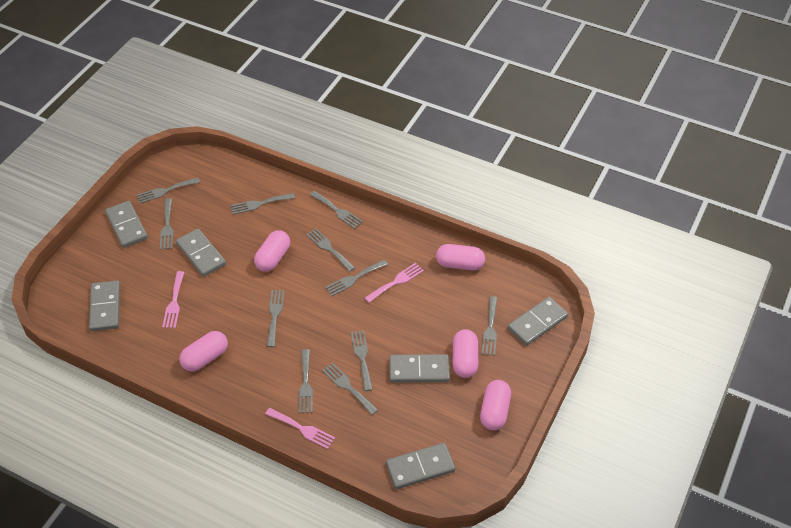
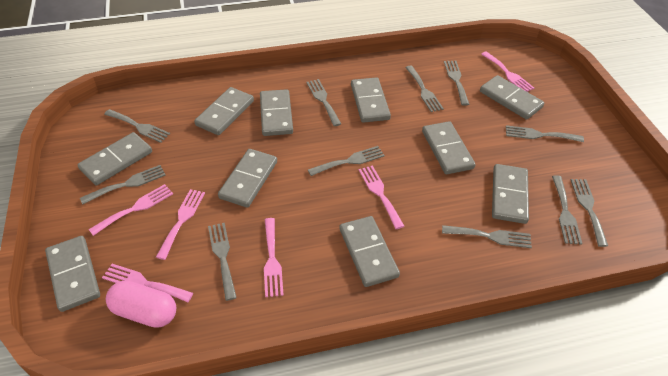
grey domino: 6 -> 10
pink capsule: 5 -> 1
pink fork: 3 -> 6

